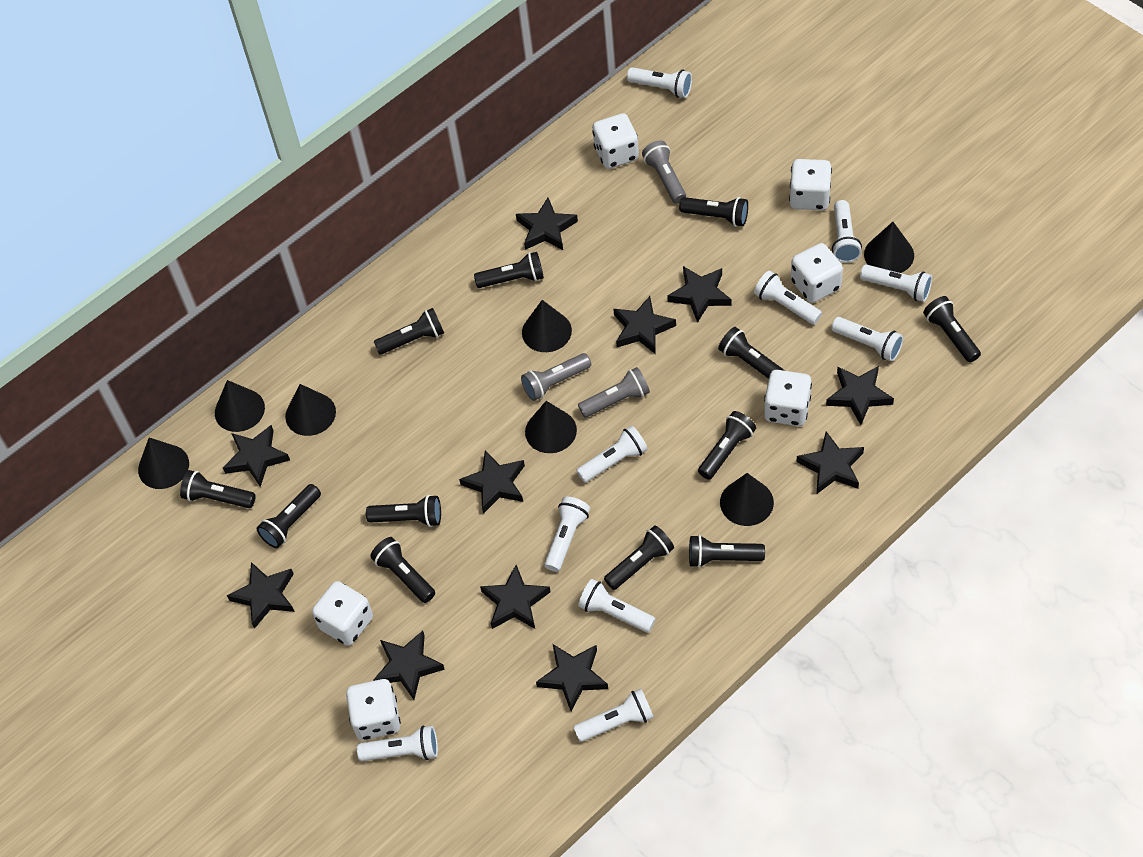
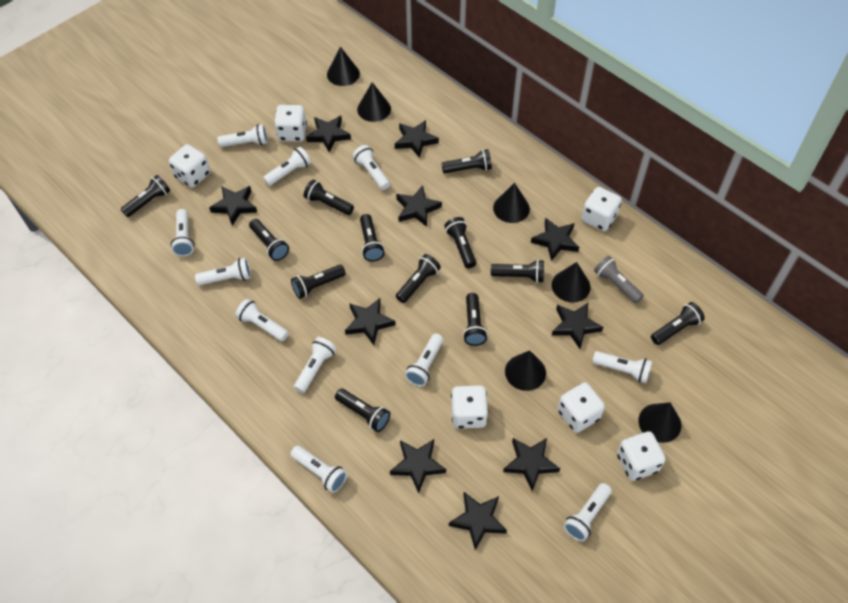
black cone: 7 -> 6
black star: 11 -> 10
grey flashlight: 3 -> 1
white flashlight: 10 -> 11

